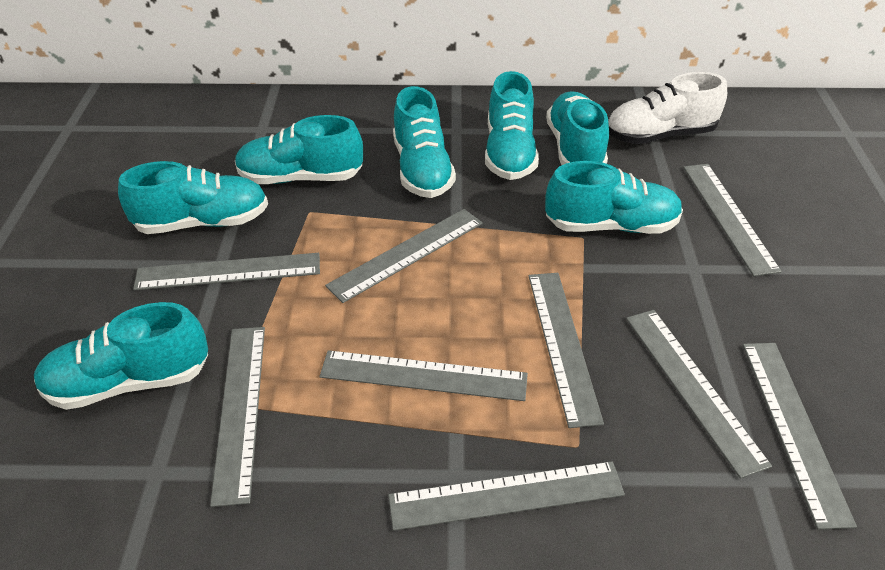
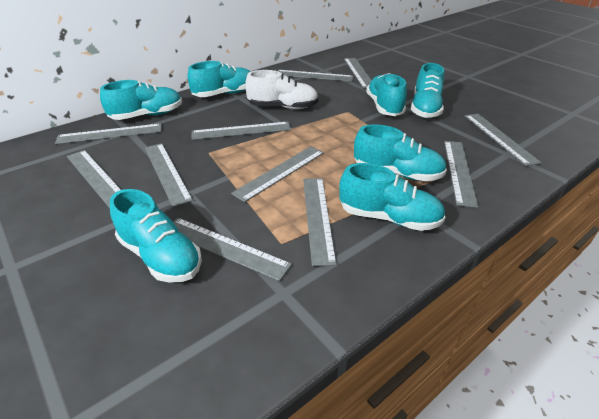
grey ruler: 9 -> 11

